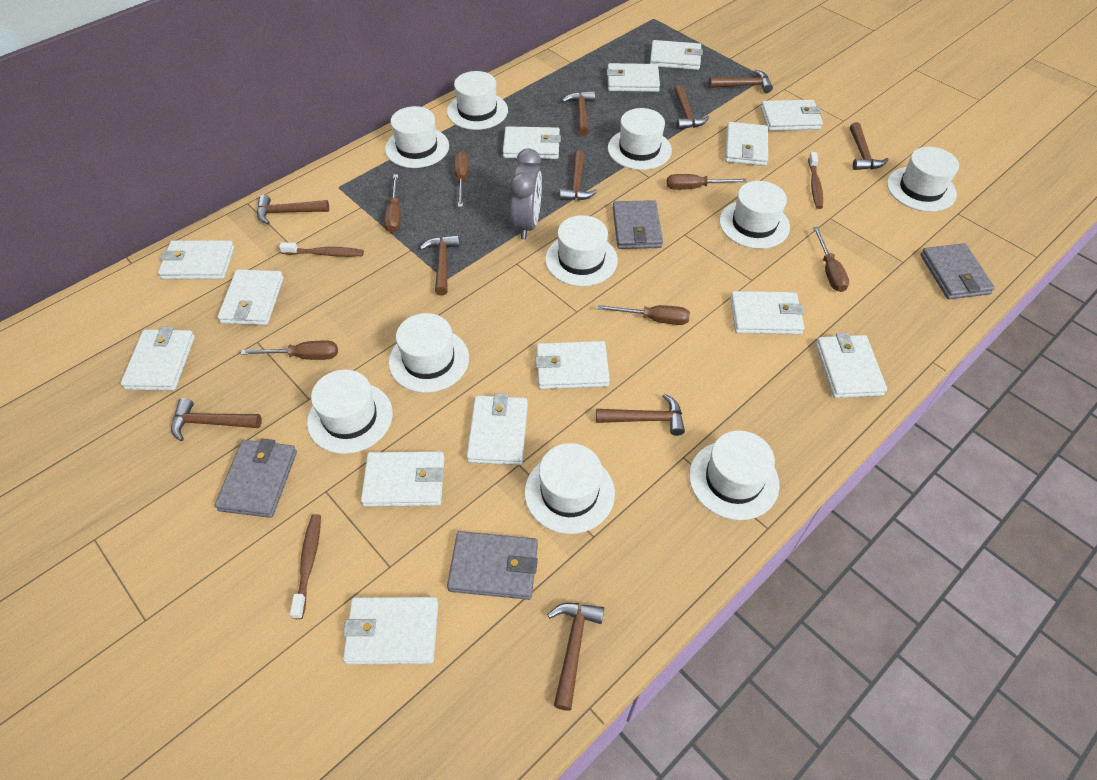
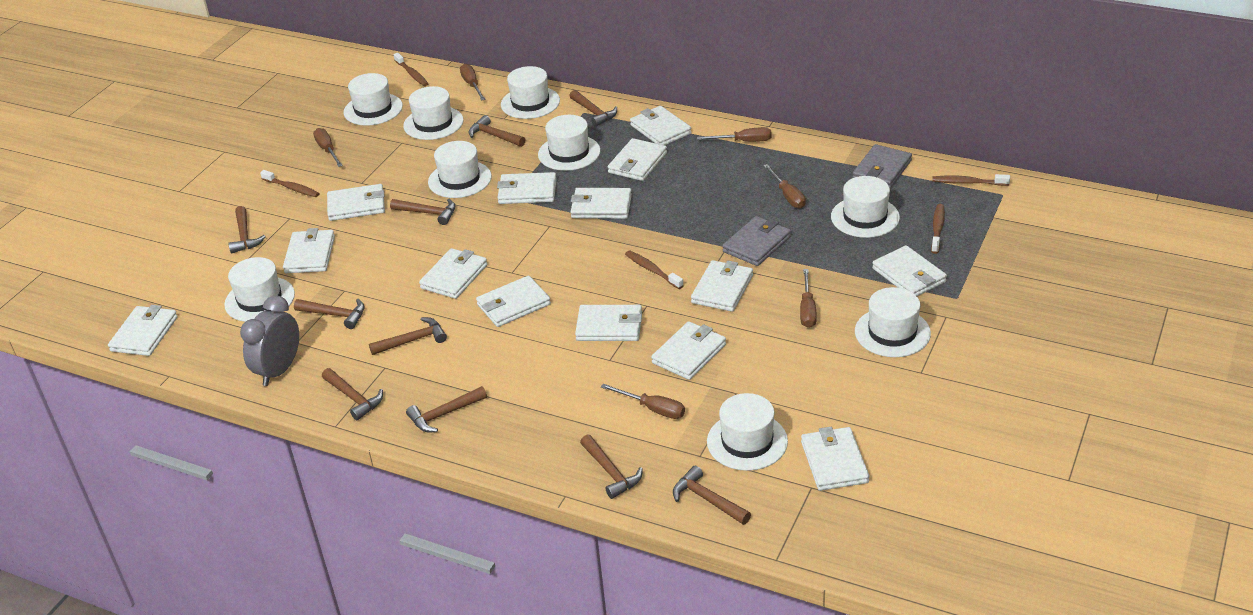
brown toothbrush: 3 -> 5
grey wallet: 4 -> 2
white hat: 10 -> 9

